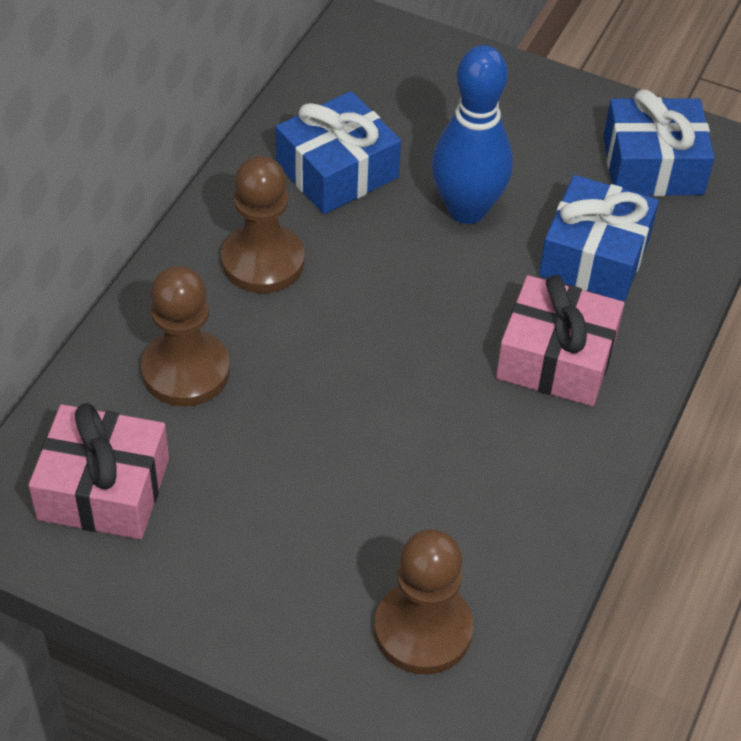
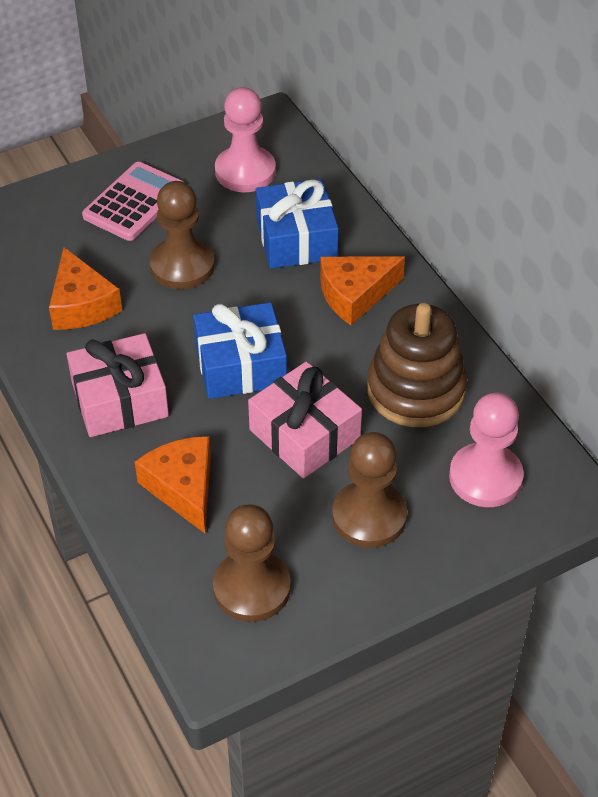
blue bowling pin: 1 -> 0
blue gift: 3 -> 2
brown stacking toy: 0 -> 1
orange cheese: 0 -> 3
pink calculator: 0 -> 1
pink pawn: 0 -> 2

